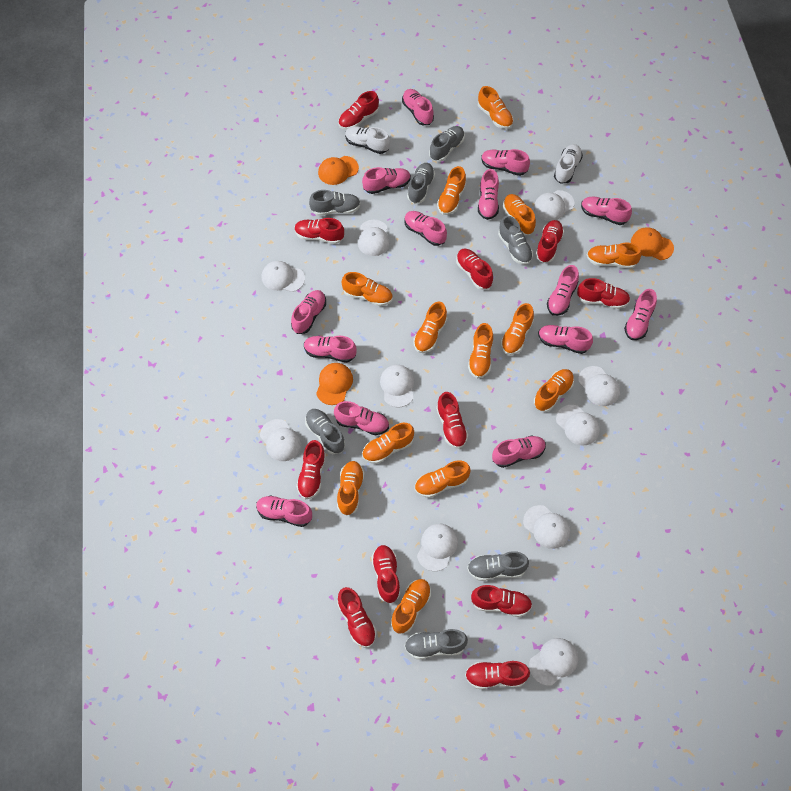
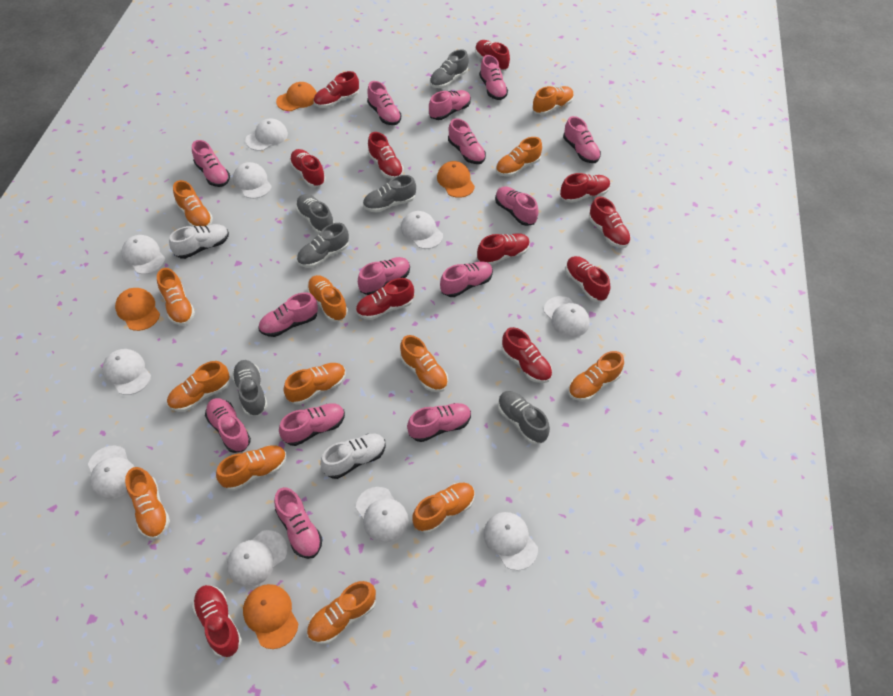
grey shoe: 7 -> 6
orange cap: 3 -> 4

